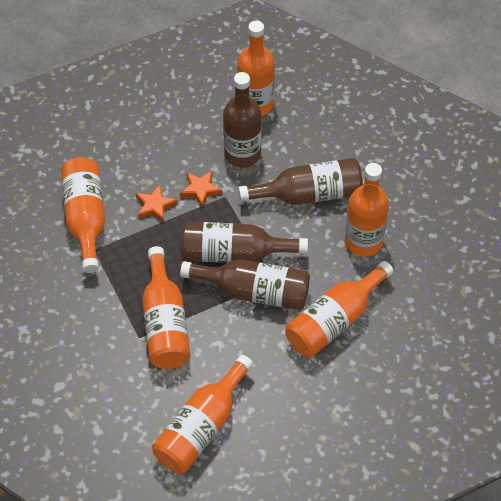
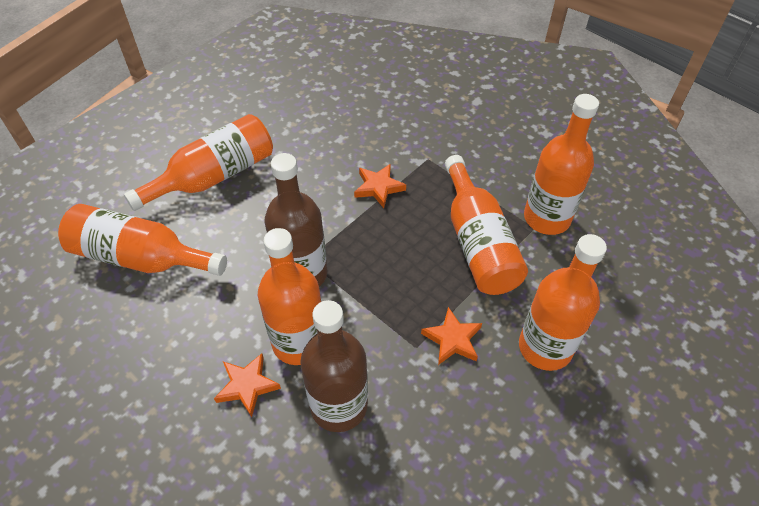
brown bottle: 4 -> 2
orange star: 2 -> 3

